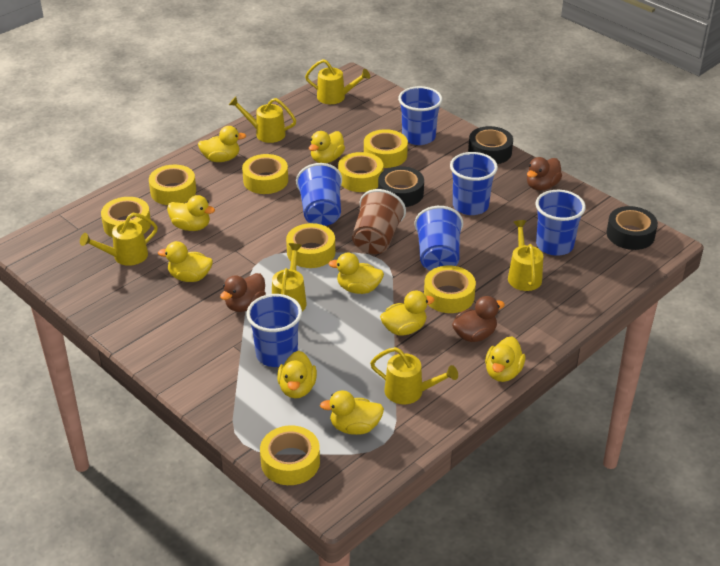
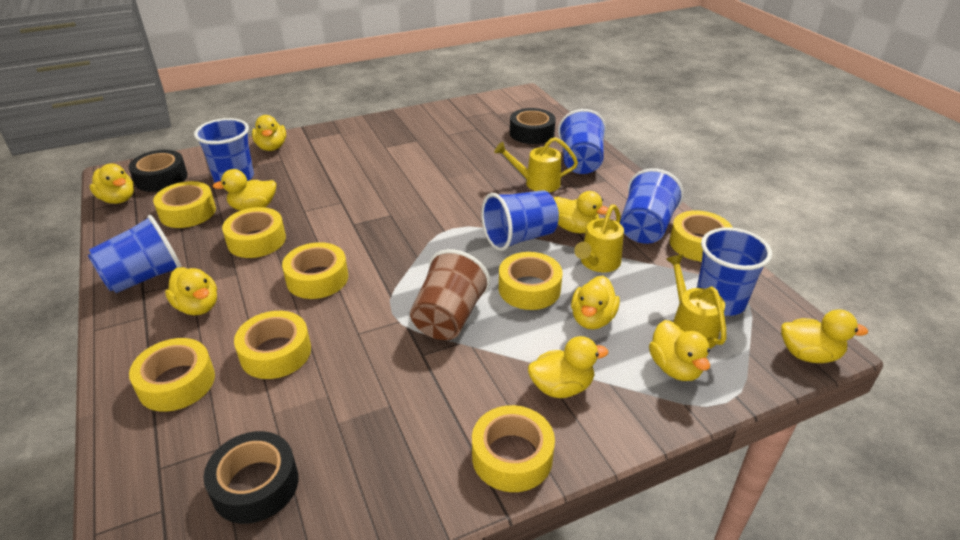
brown duck: 3 -> 0
yellow watering can: 6 -> 3

